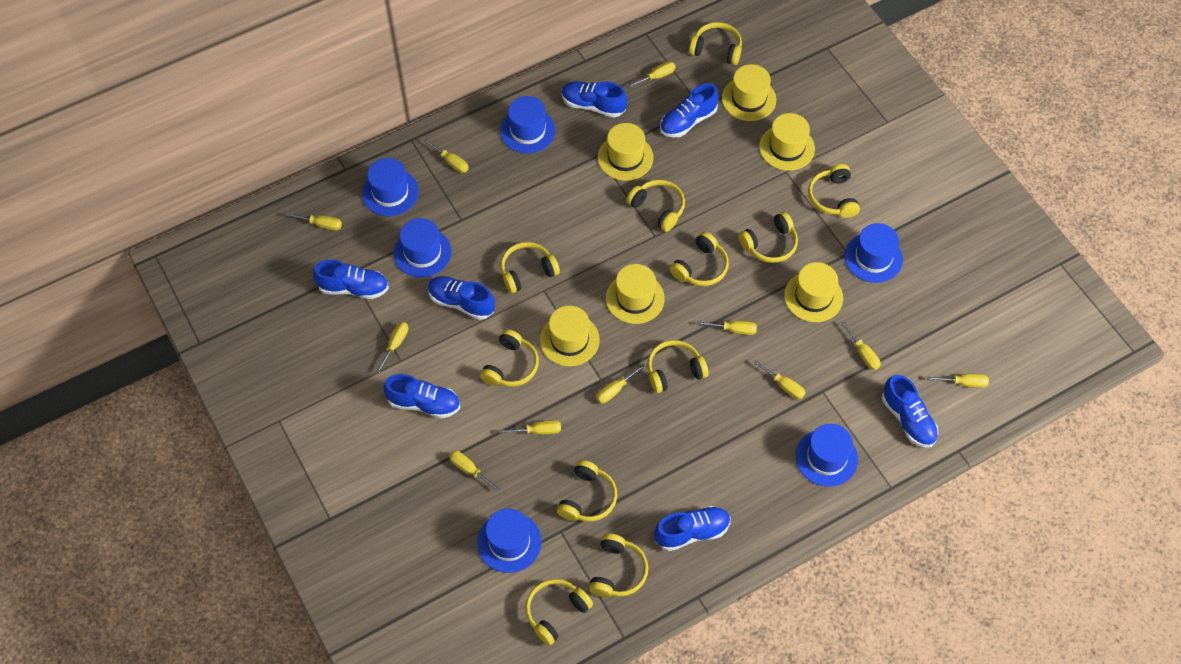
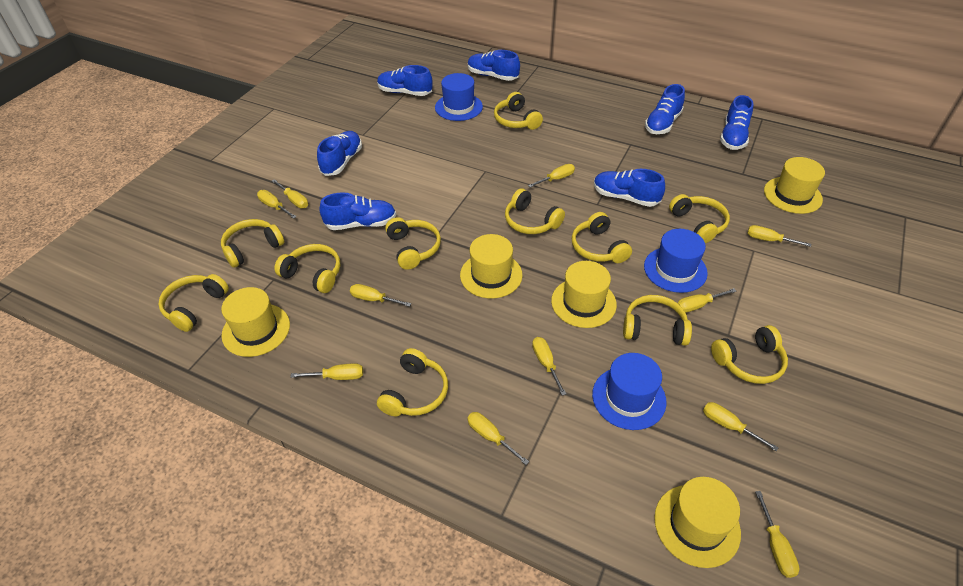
blue hat: 6 -> 3
yellow hat: 6 -> 5

